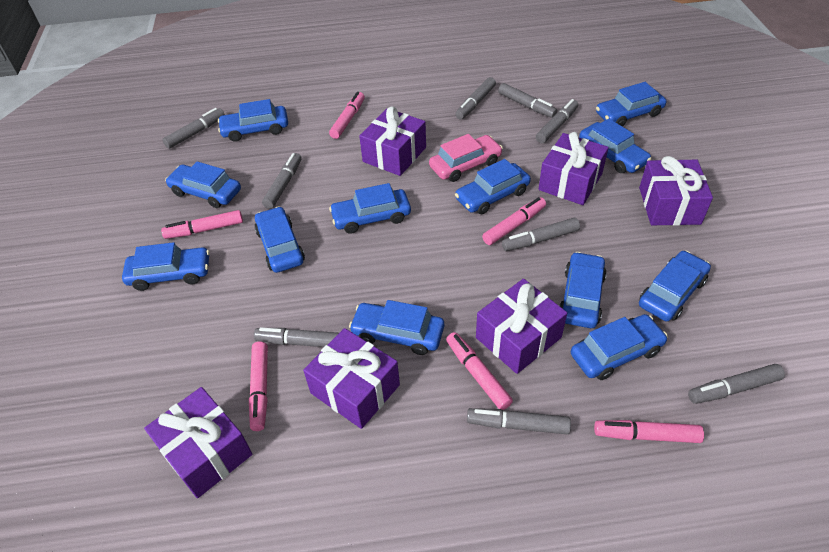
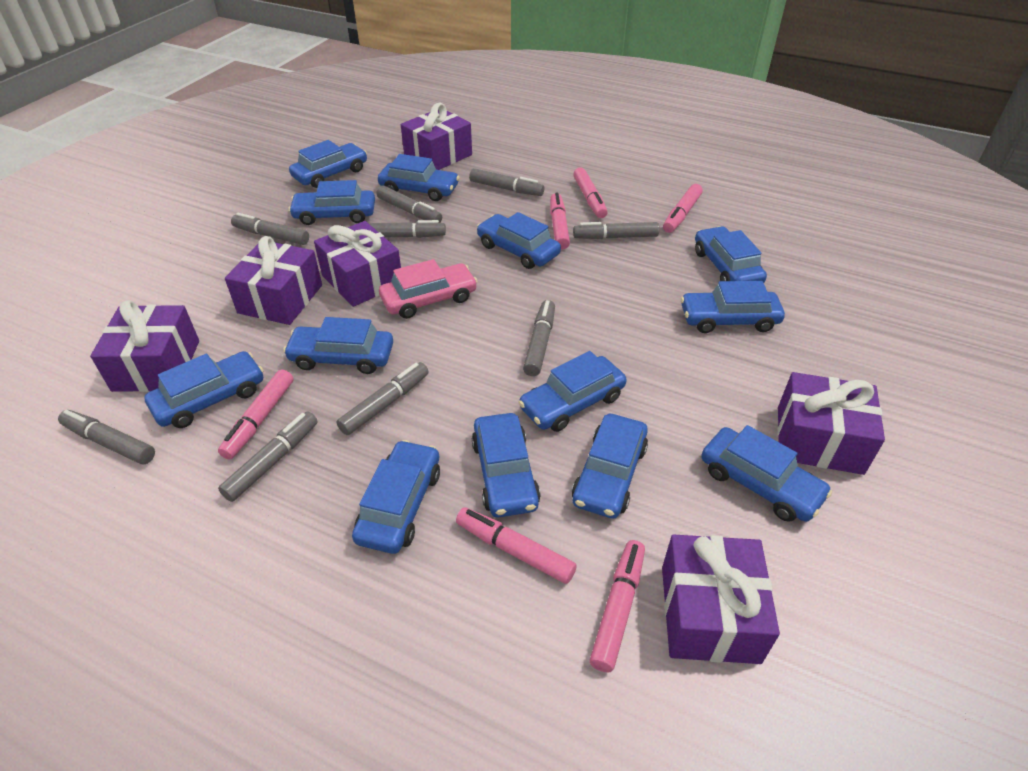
blue car: 12 -> 13

